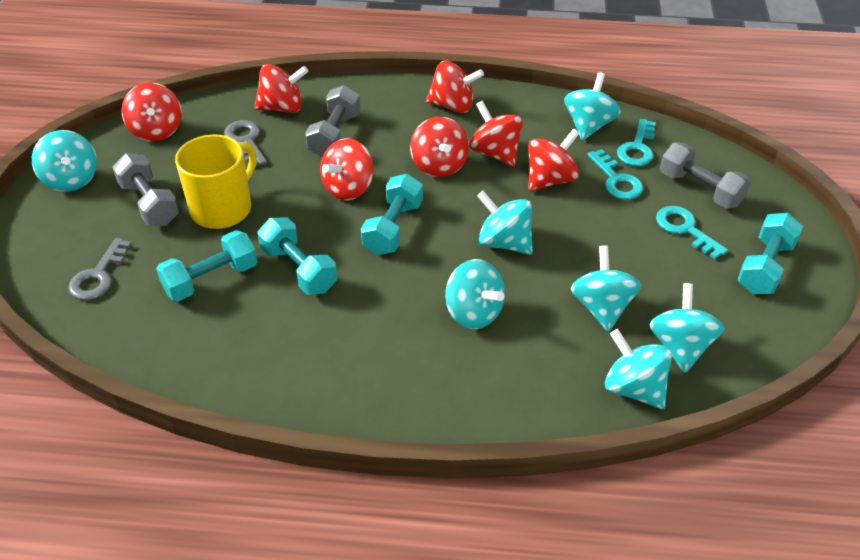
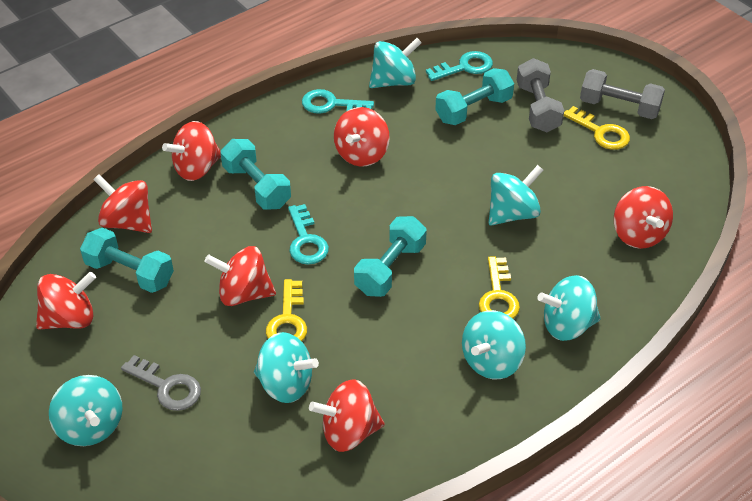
grey dumbbell: 3 -> 2
grey key: 2 -> 1
turquoise spinning top: 7 -> 6
yellow key: 0 -> 3
yellow mug: 1 -> 0

